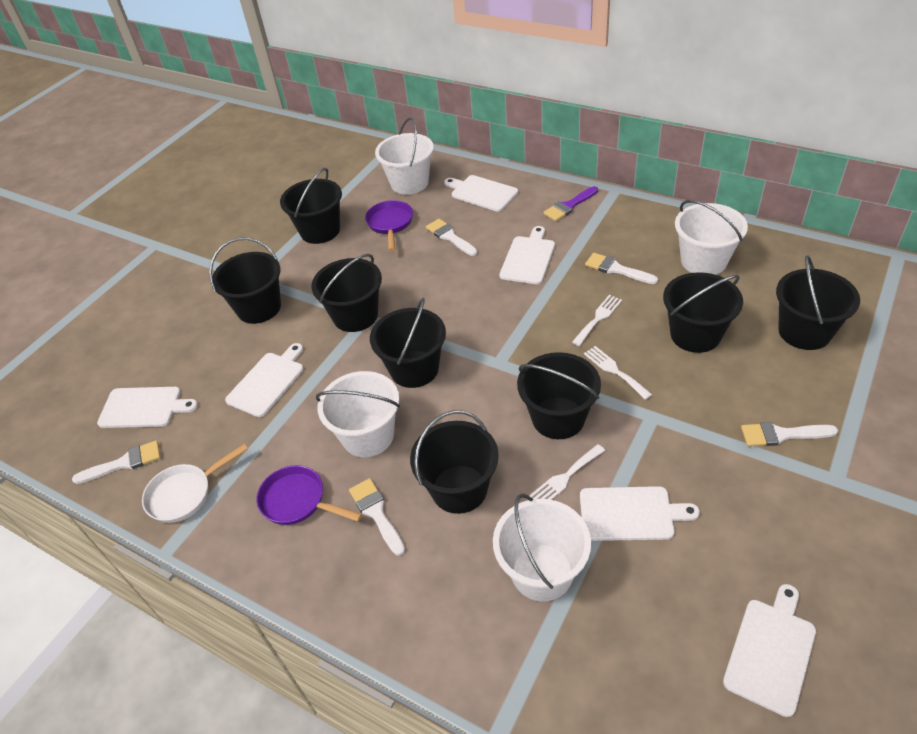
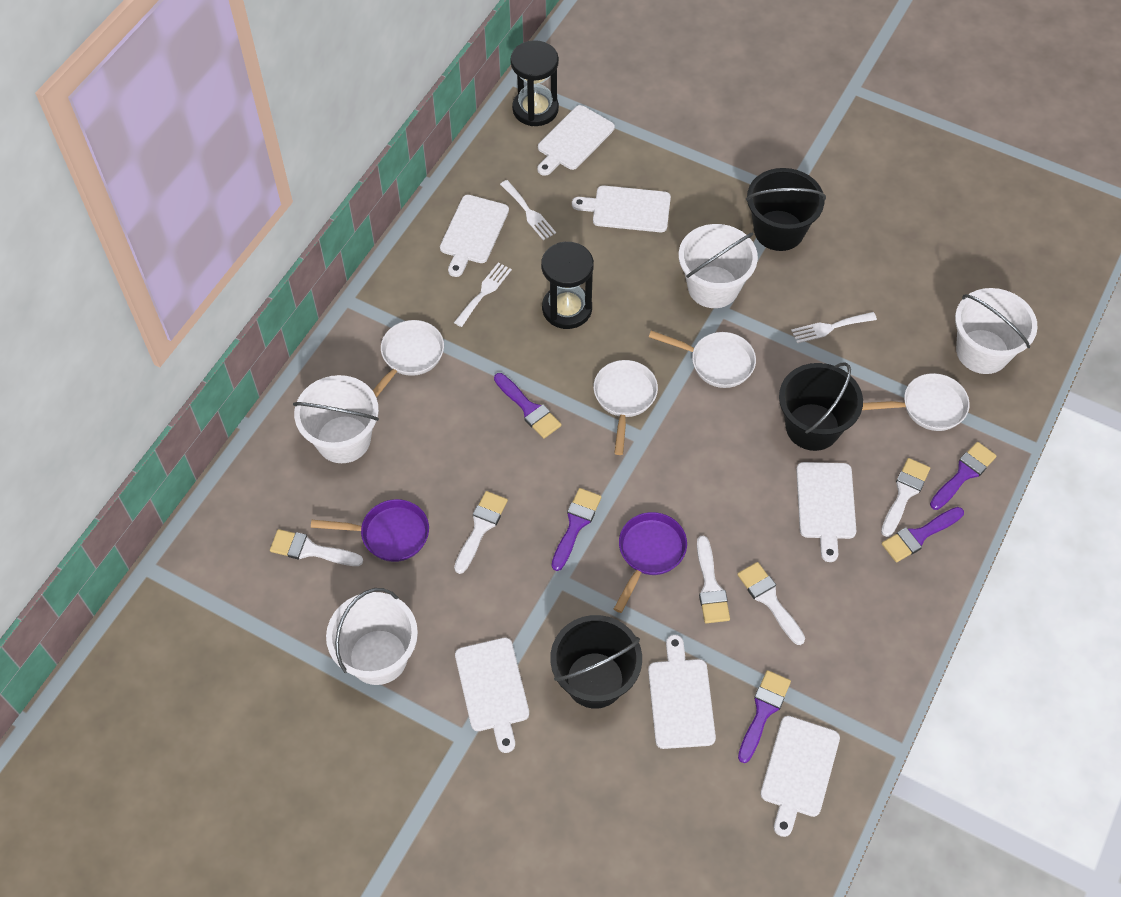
black bucket: 8 -> 3
black hourglass: 0 -> 2
purple brush: 1 -> 5
white cutting board: 6 -> 7
white pan: 1 -> 4

